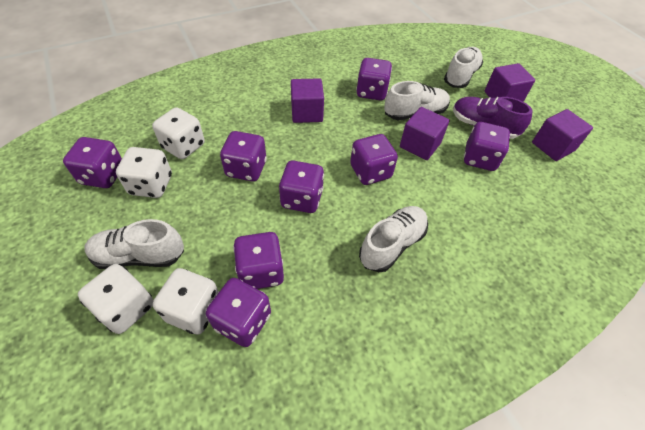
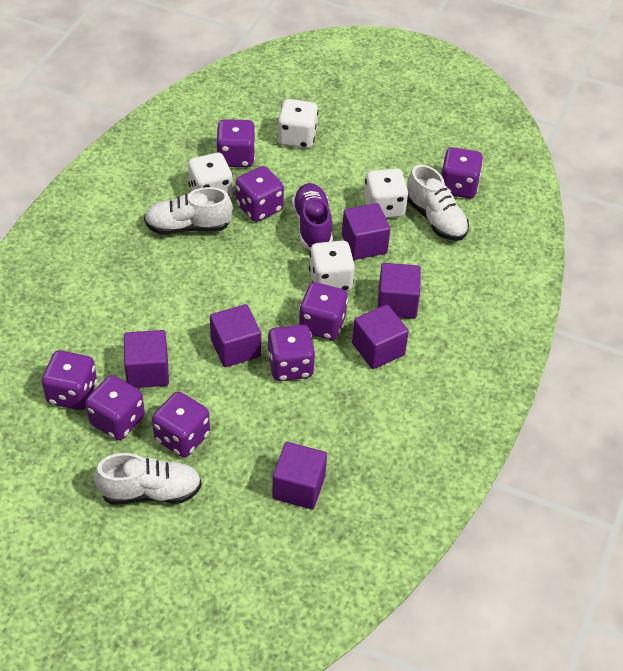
purple cube: 4 -> 6
white shoe: 4 -> 3

